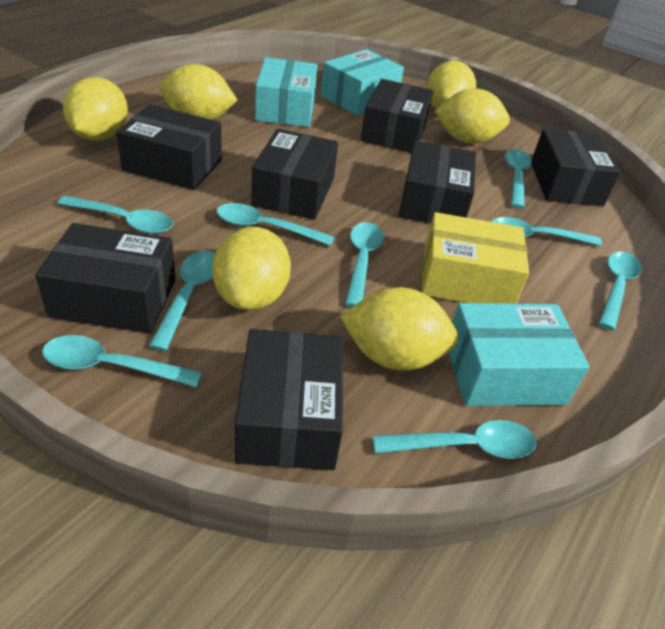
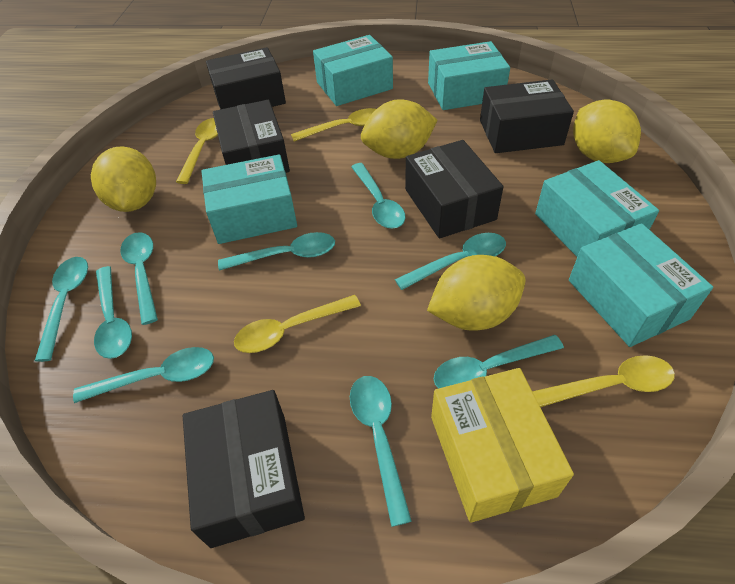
black box: 7 -> 5
turquoise box: 3 -> 5
yellow lemon: 6 -> 4
yellow spoon: 0 -> 4

